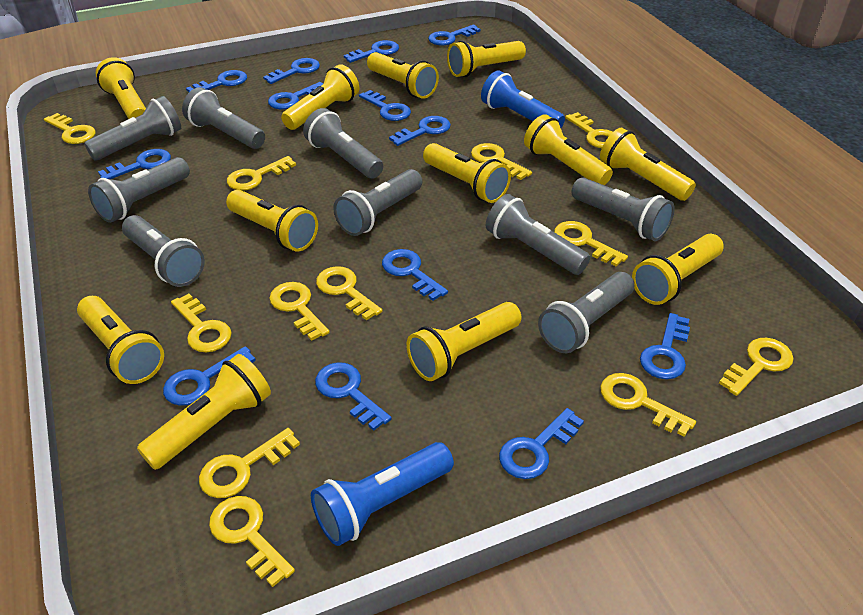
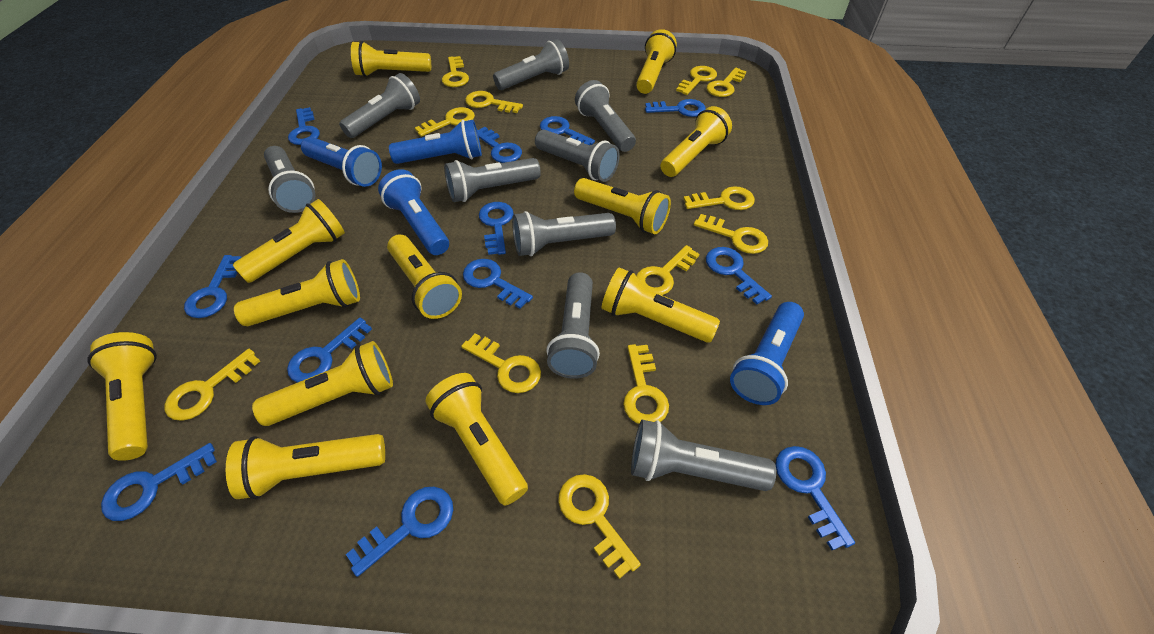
blue flashlight: 2 -> 4
blue key: 13 -> 12

